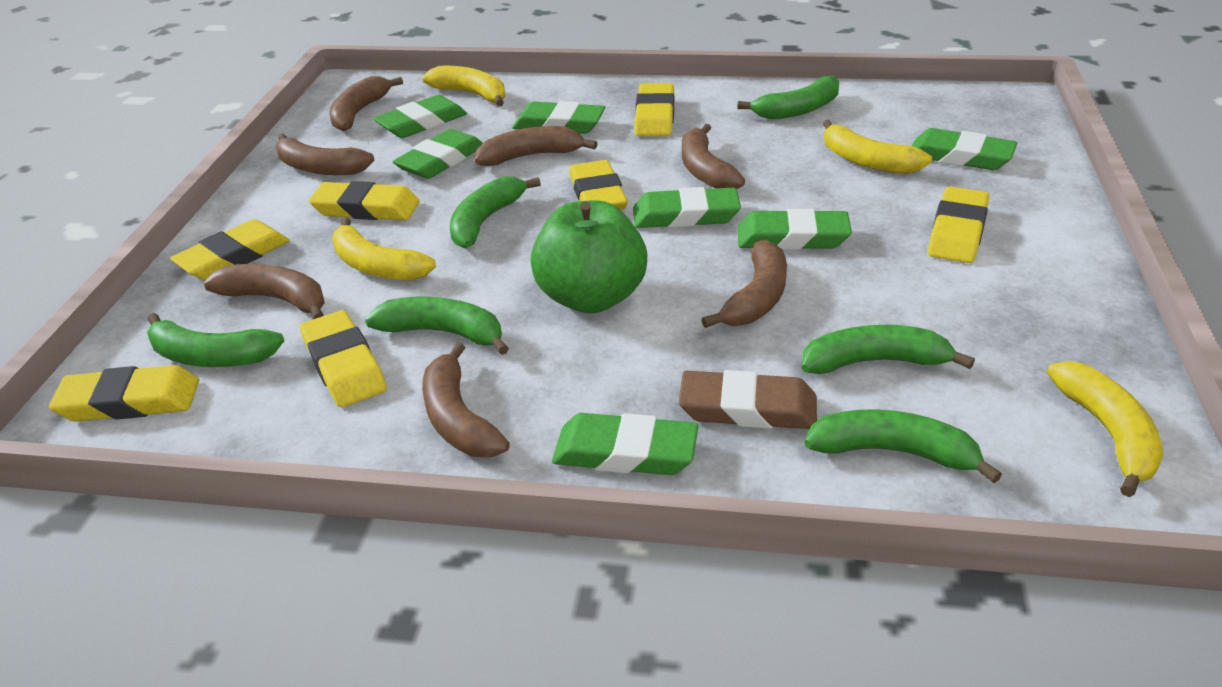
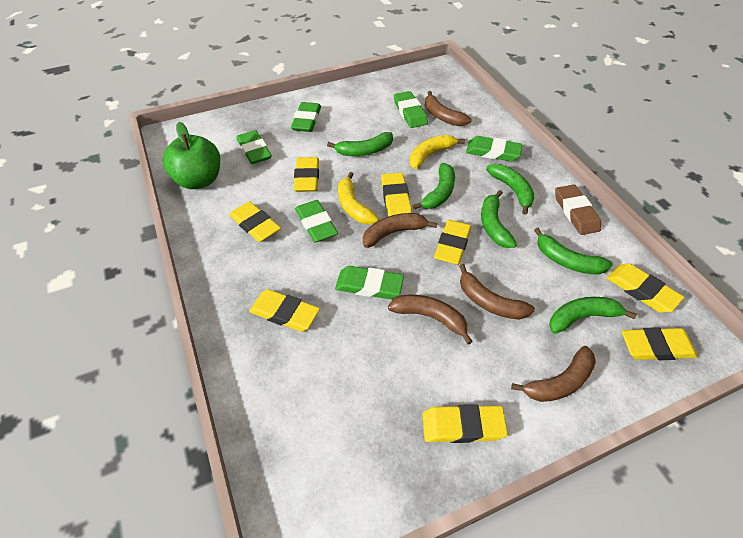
brown banana: 7 -> 5
green eraser: 7 -> 6
yellow banana: 4 -> 2
yellow eraser: 7 -> 8

